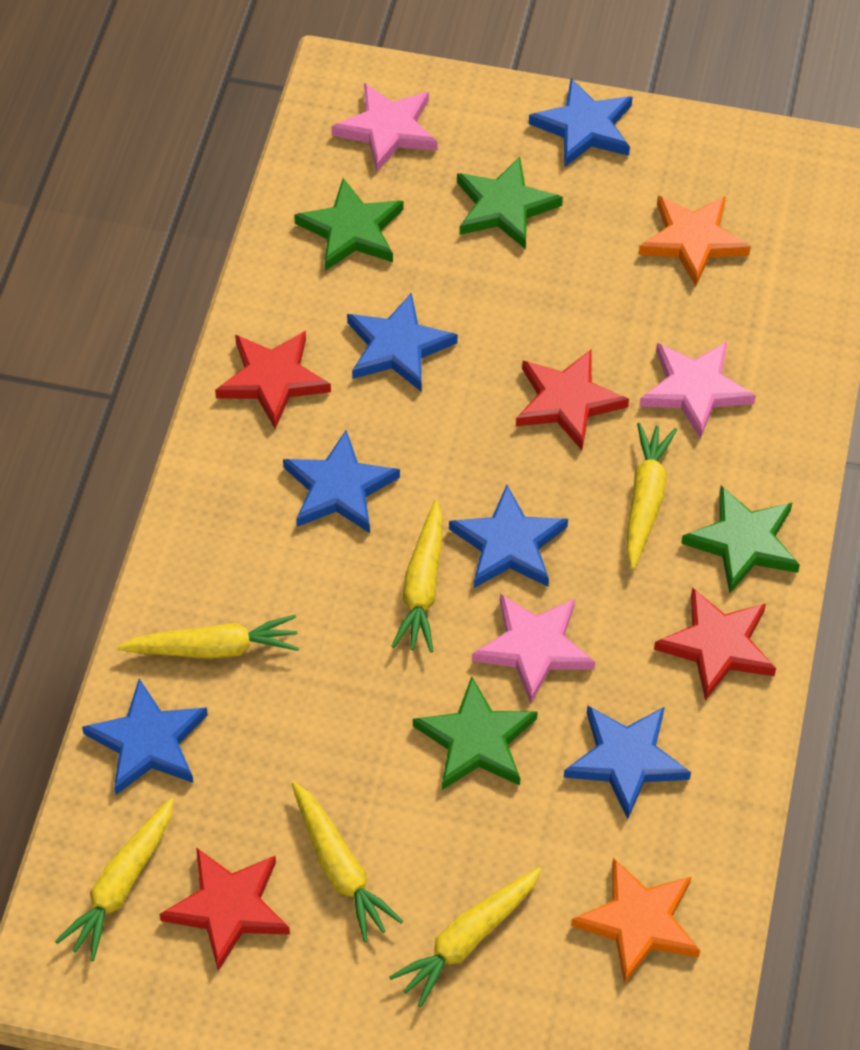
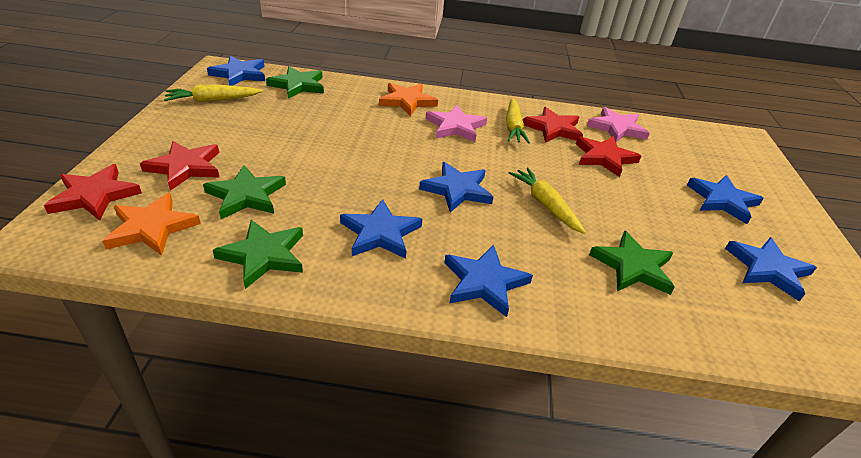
pink star: 3 -> 2
yellow carrot: 6 -> 3

